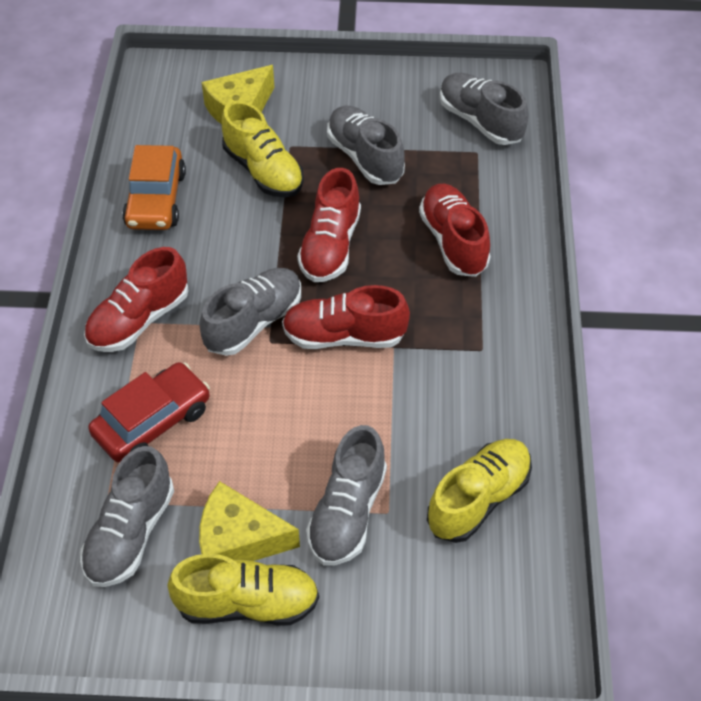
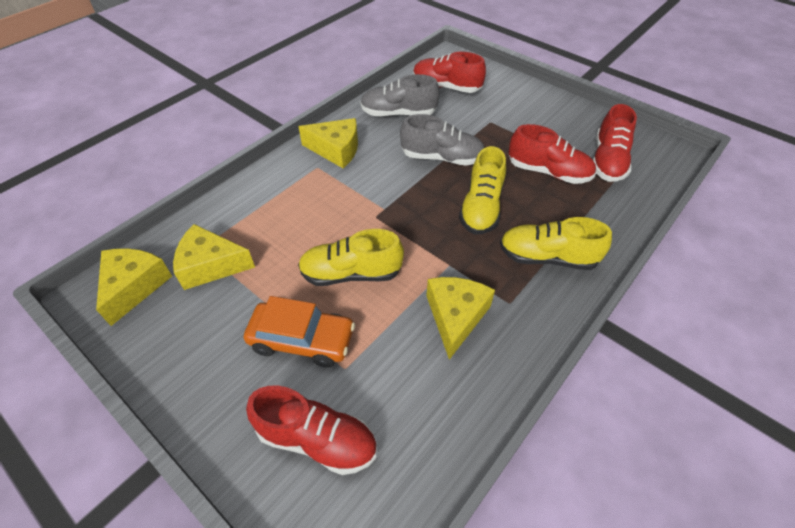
grey shoe: 5 -> 2
red car: 1 -> 0
yellow cheese: 2 -> 4

